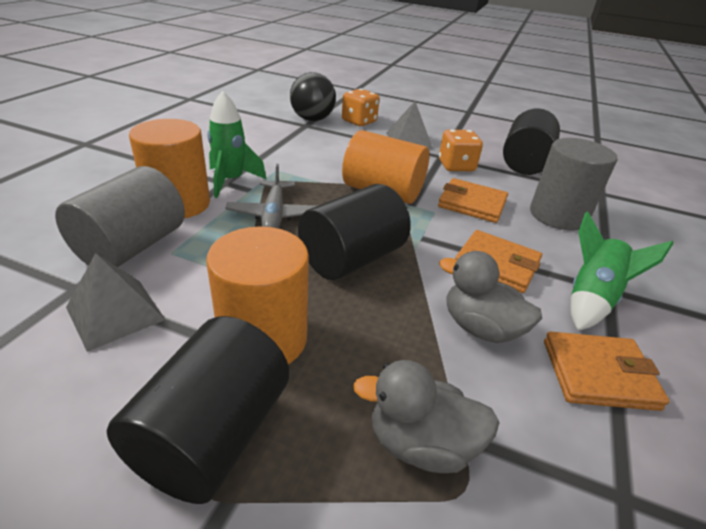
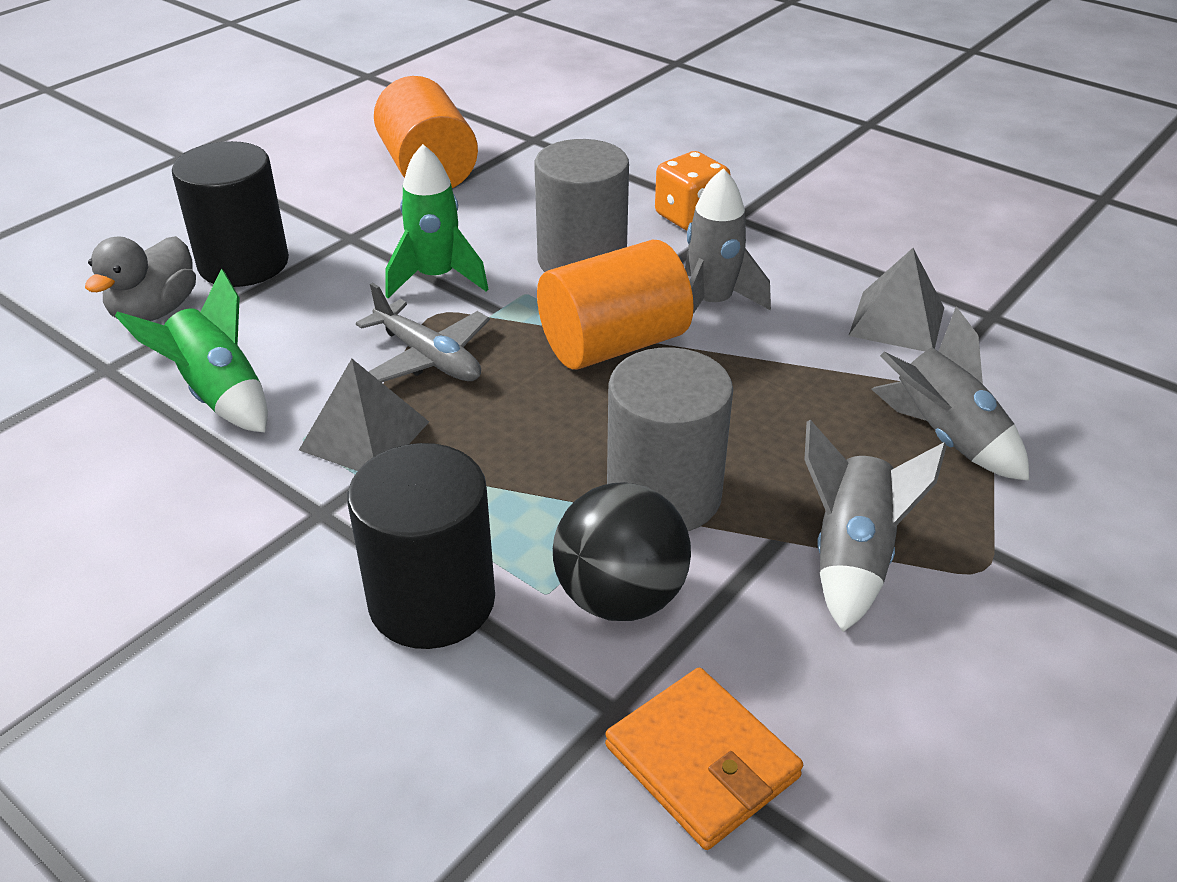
black cylinder: 3 -> 2
grey duck: 2 -> 1
grey rocket: 0 -> 3
orange cylinder: 3 -> 2
orange dice: 2 -> 1
orange wallet: 3 -> 1

